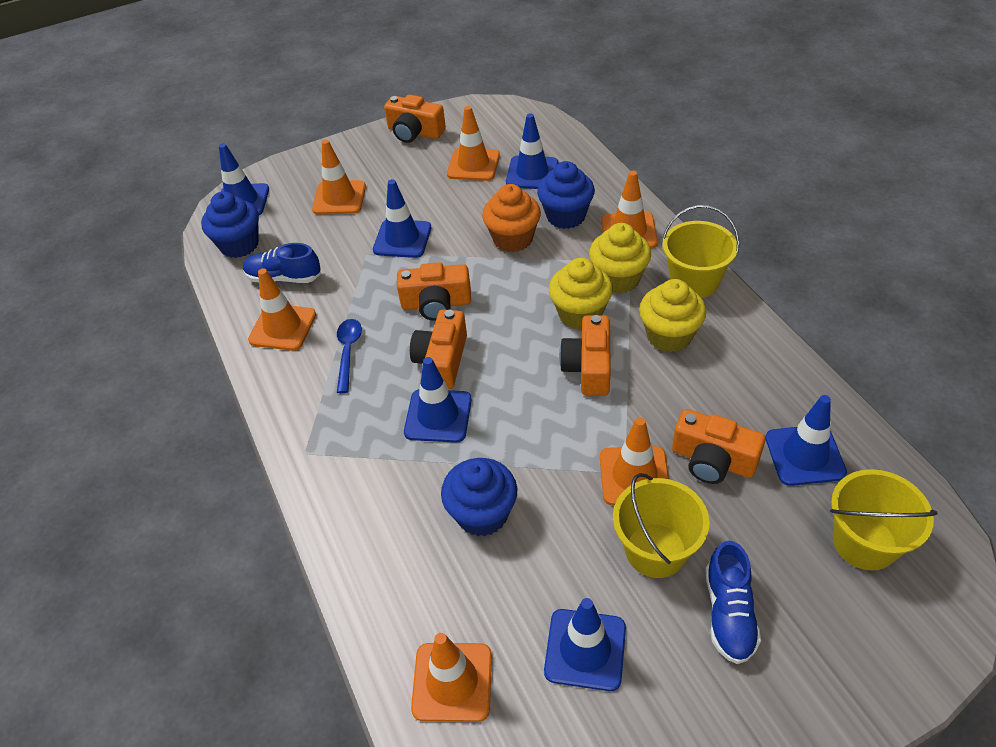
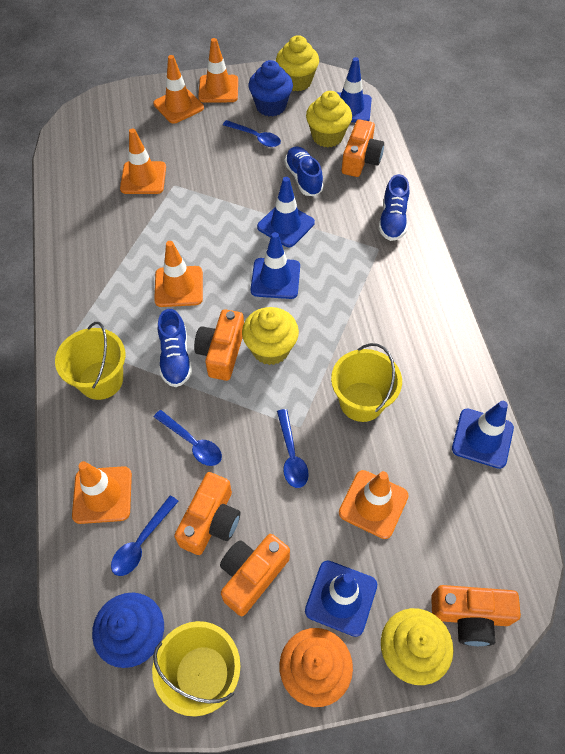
blue cupcake: 3 -> 2
blue shoe: 2 -> 3
blue spoon: 1 -> 4
blue traffic cone: 6 -> 5
yellow cupcake: 3 -> 4

